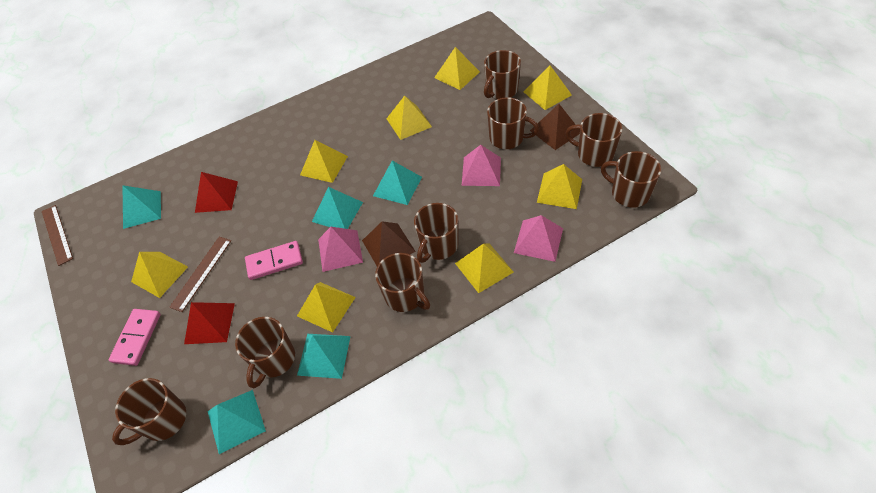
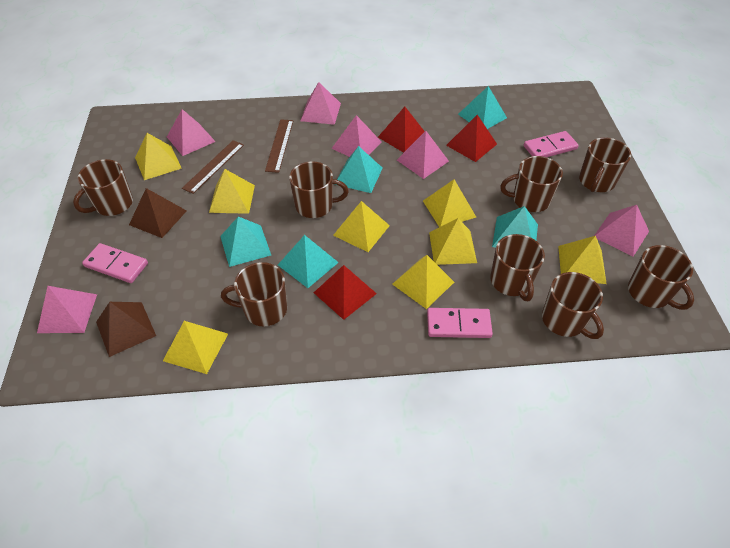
pink domino: 2 -> 3
pink pyramid: 3 -> 6
red pyramid: 2 -> 3

